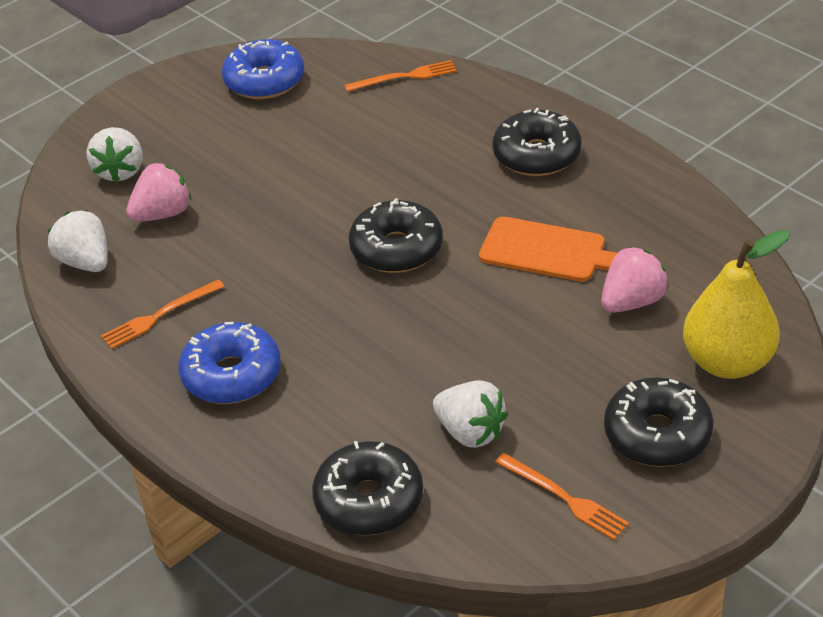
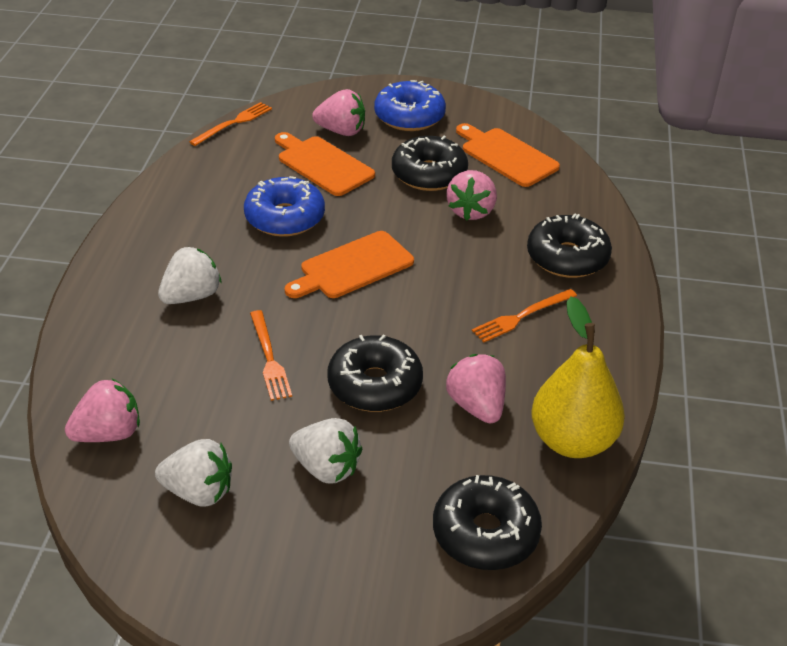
orange cutting board: 1 -> 3
pink strawberry: 2 -> 4

